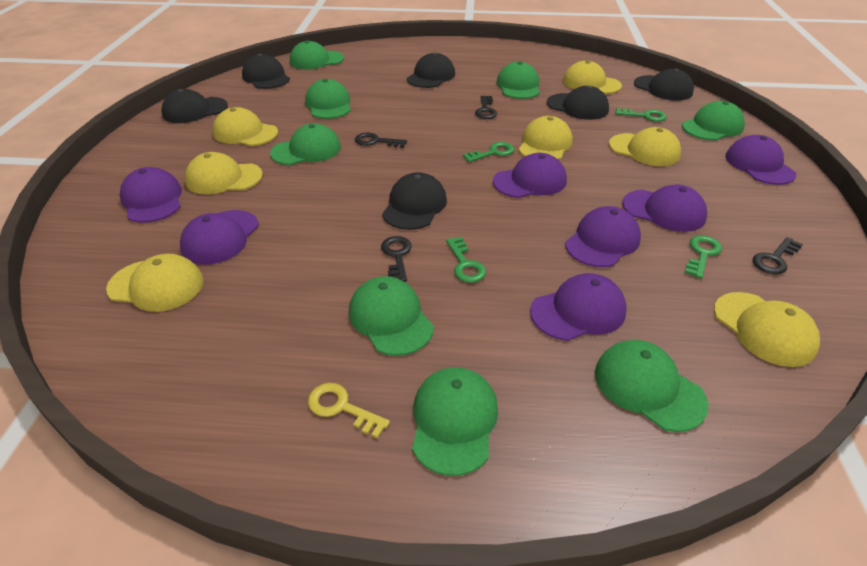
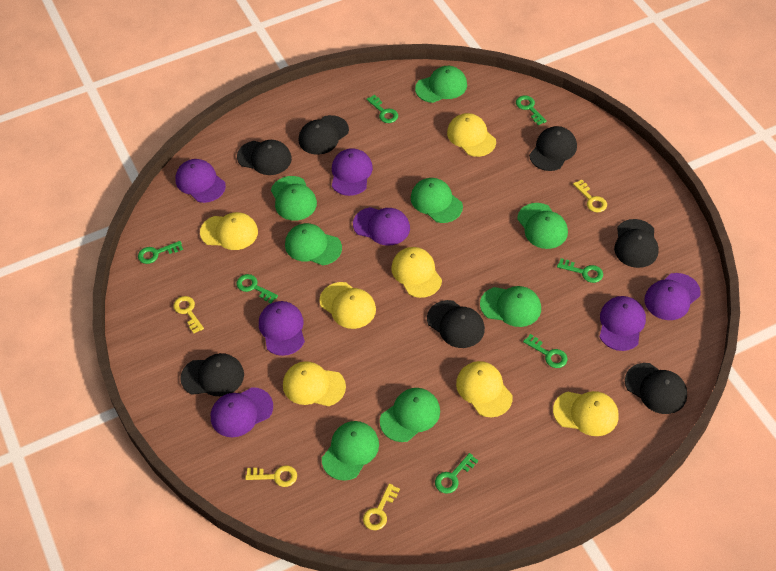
black cap: 6 -> 7
black key: 4 -> 0
green key: 4 -> 7
yellow key: 1 -> 4

